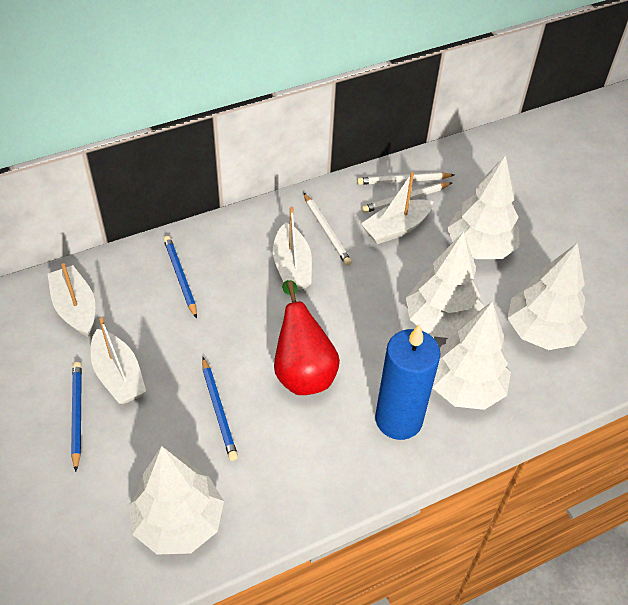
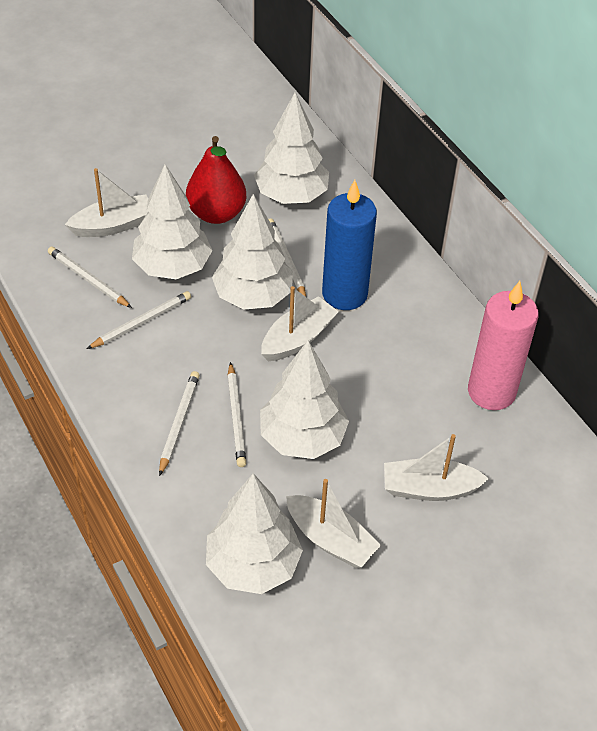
blue pencil: 3 -> 0
pink candle: 0 -> 1
white pencil: 3 -> 5

